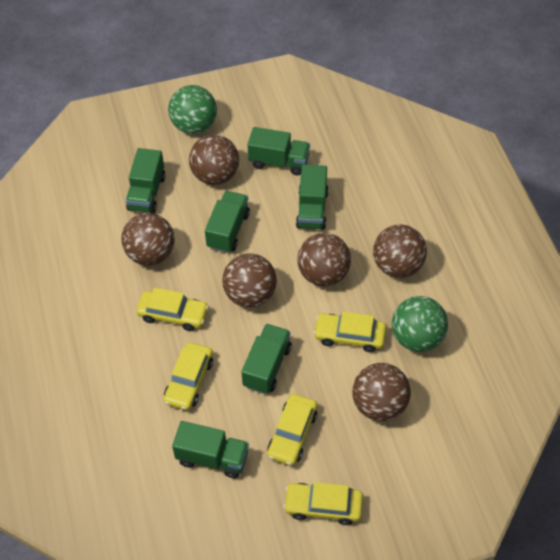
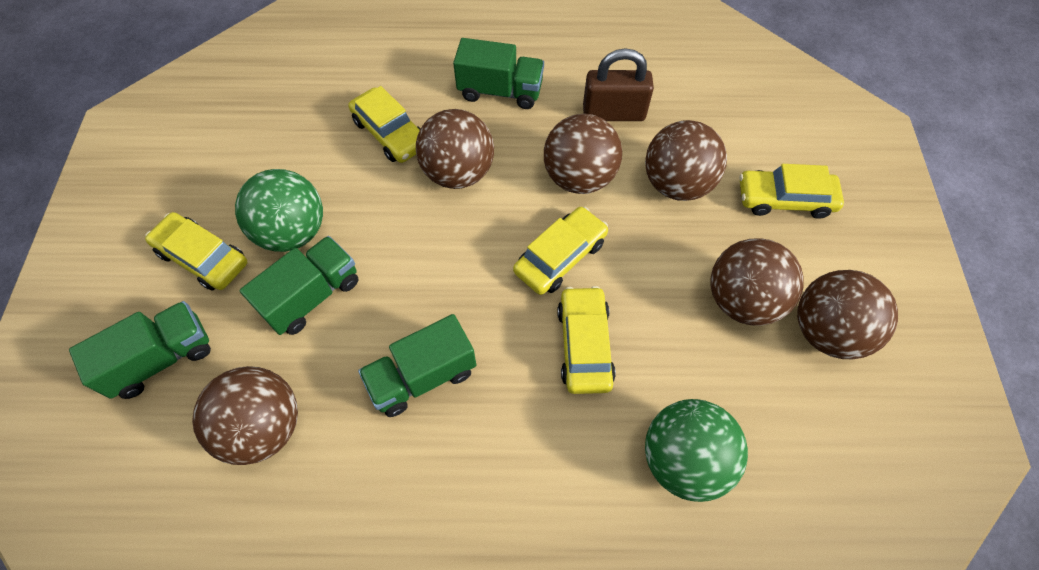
brown padlock: 0 -> 1
green truck: 6 -> 4

